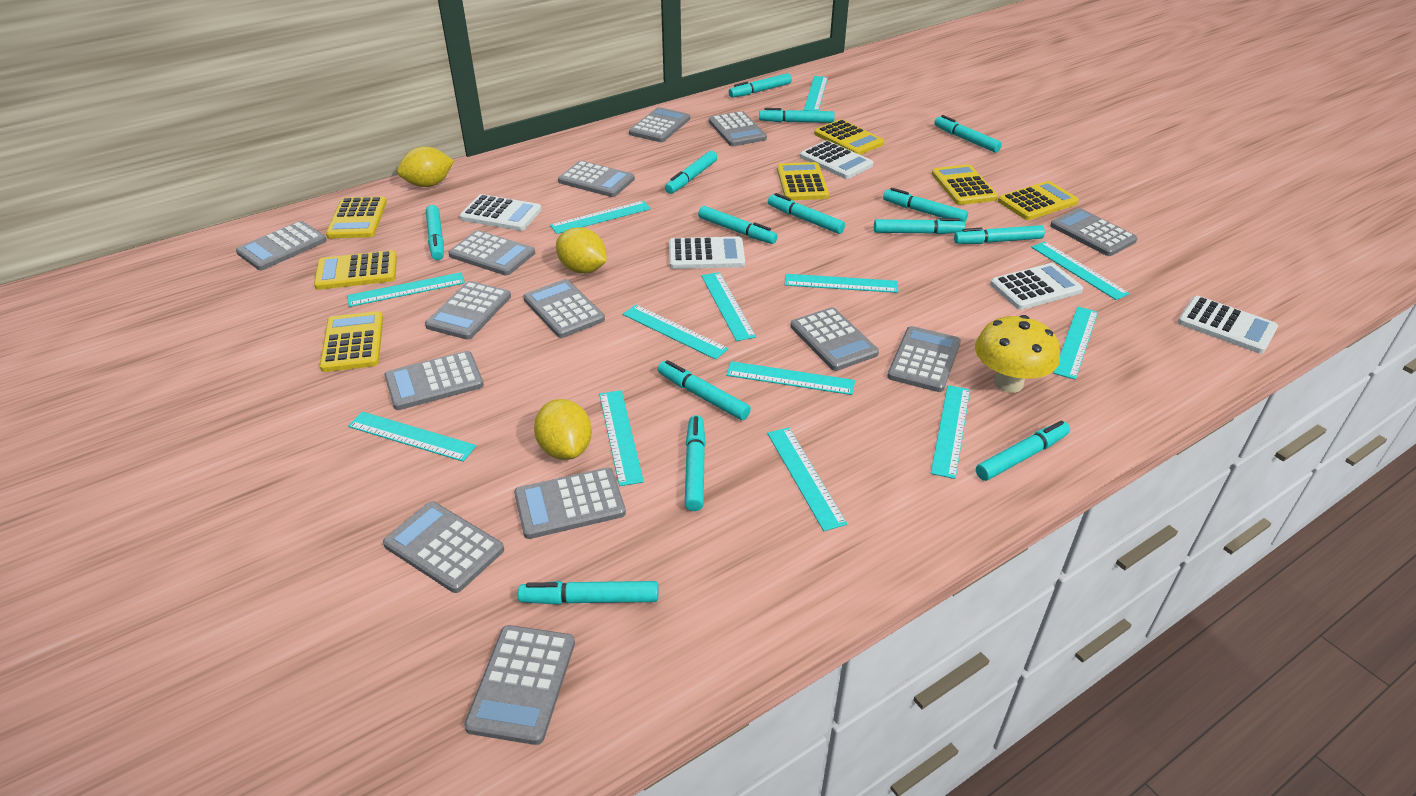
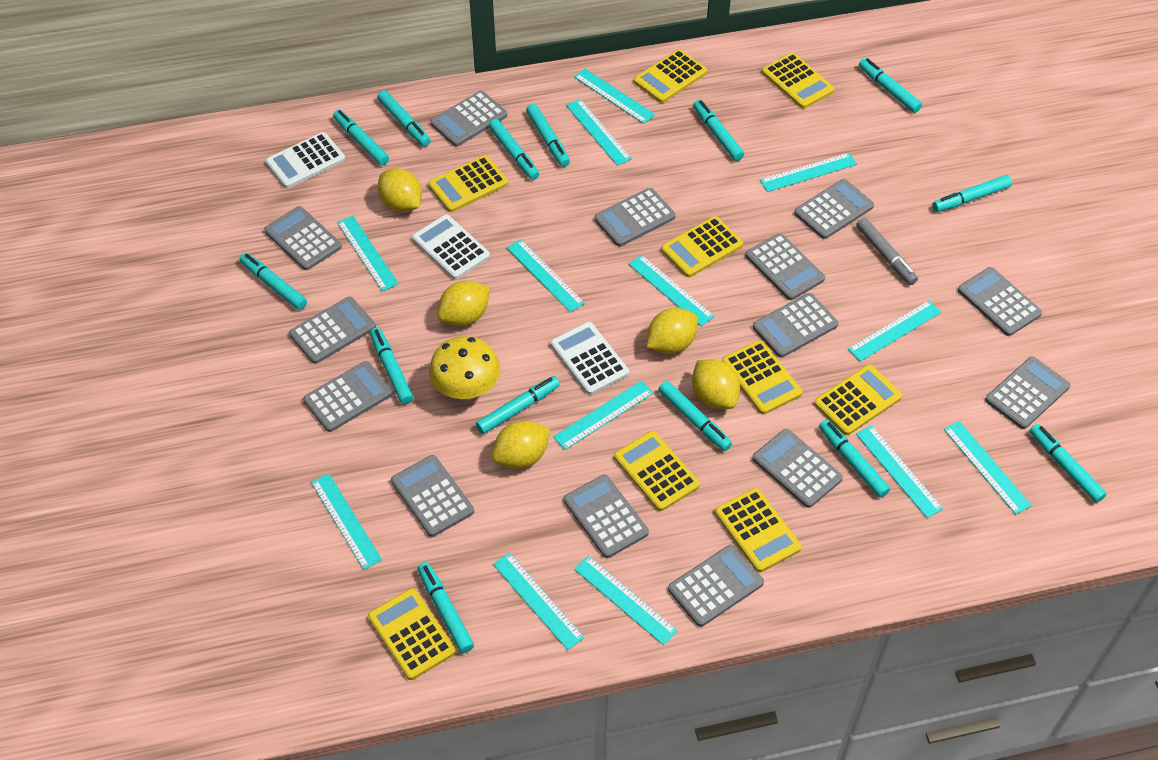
grey marker: 0 -> 1
white calculator: 5 -> 3
yellow calculator: 7 -> 9
yellow lemon: 3 -> 5

